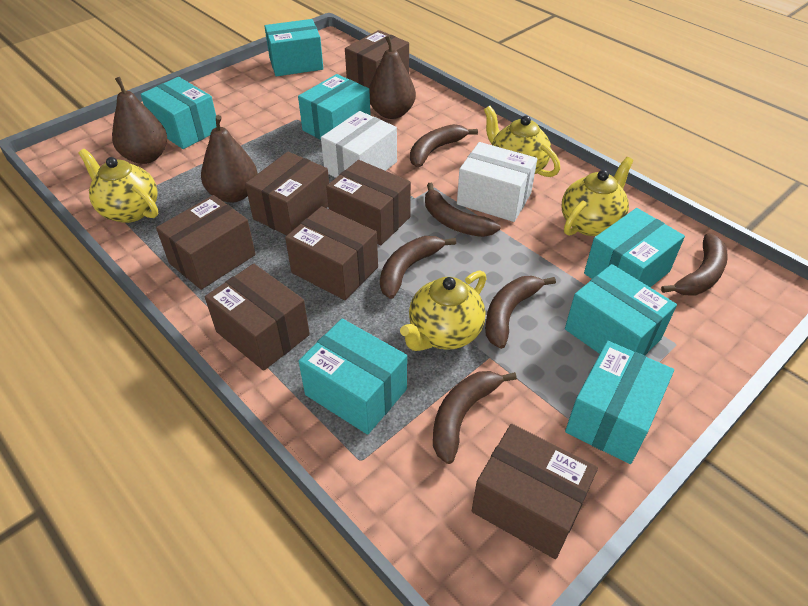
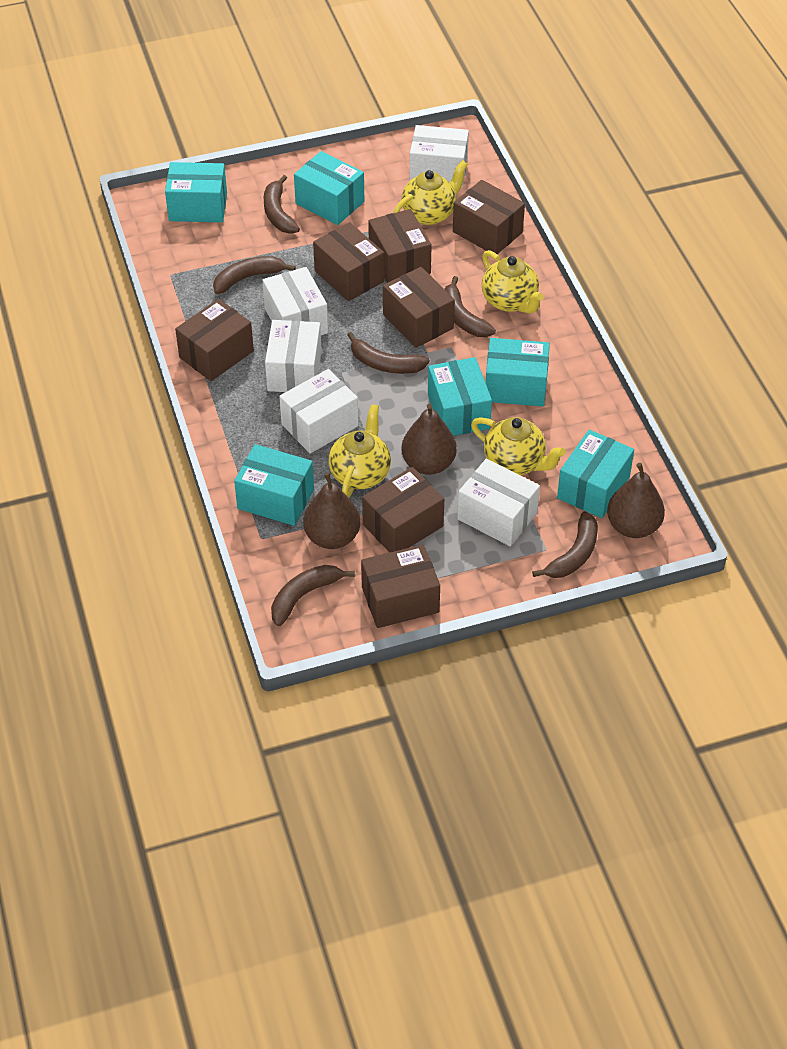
turquoise box: 7 -> 6
white box: 2 -> 5

